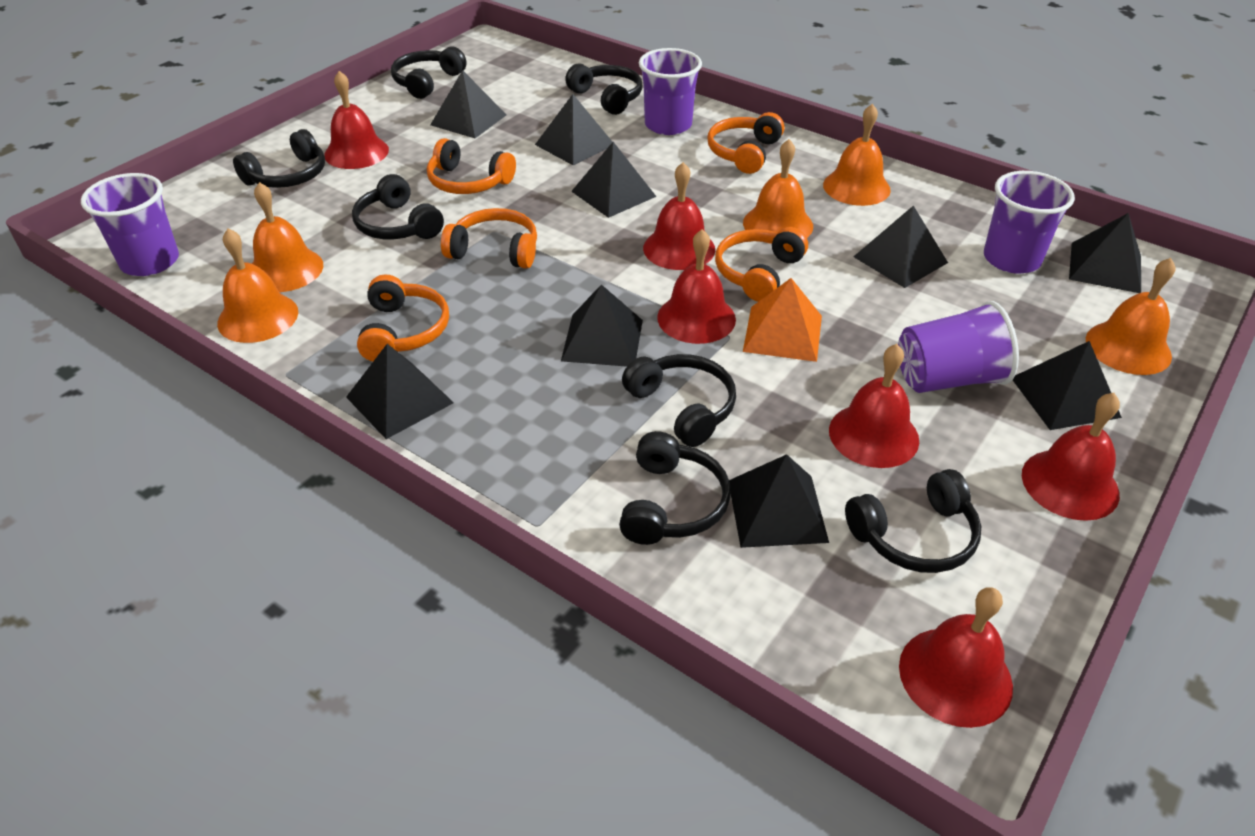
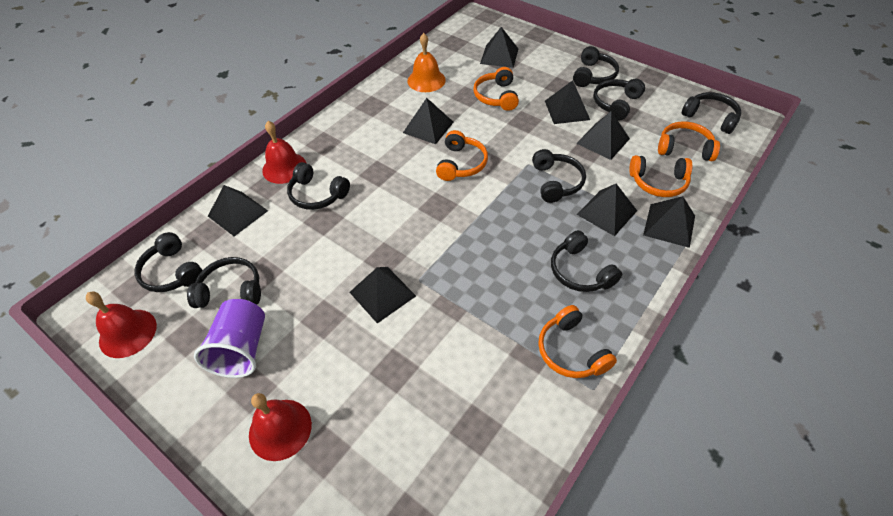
black headphones: 7 -> 8
black pyramid: 9 -> 8
orange bell: 5 -> 1
orange pyramid: 1 -> 0
purple cup: 4 -> 1
red bell: 6 -> 3

